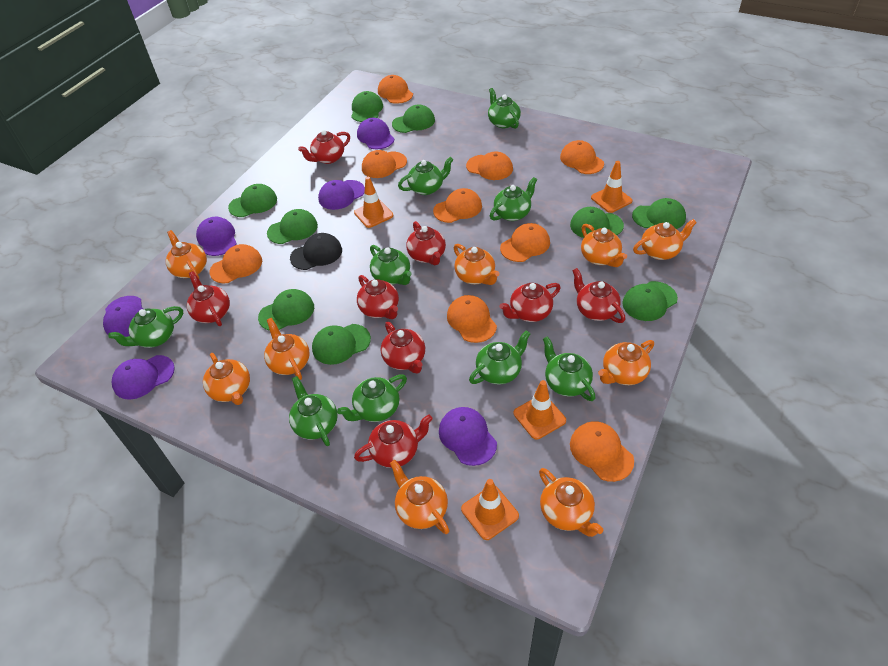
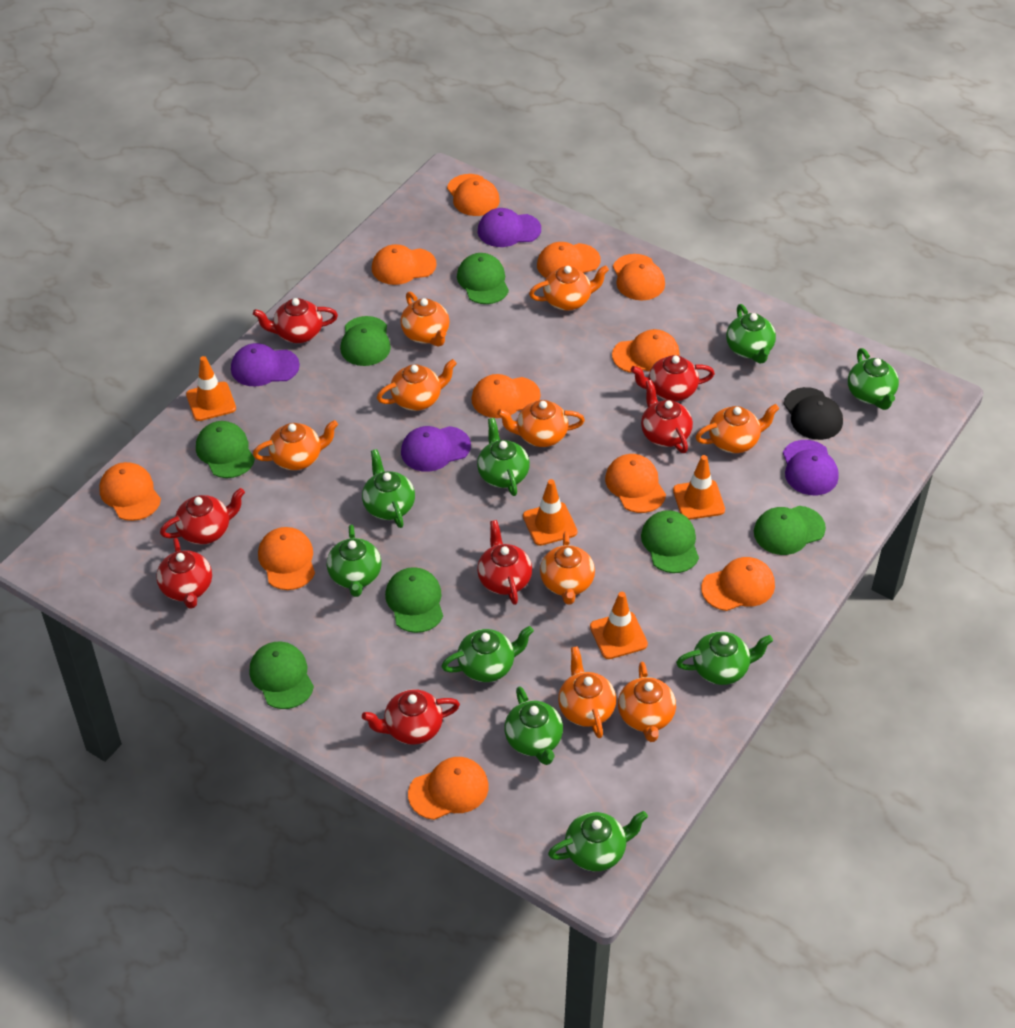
green cap: 9 -> 7
orange cap: 9 -> 11
purple cap: 6 -> 4
red teapot: 8 -> 7

